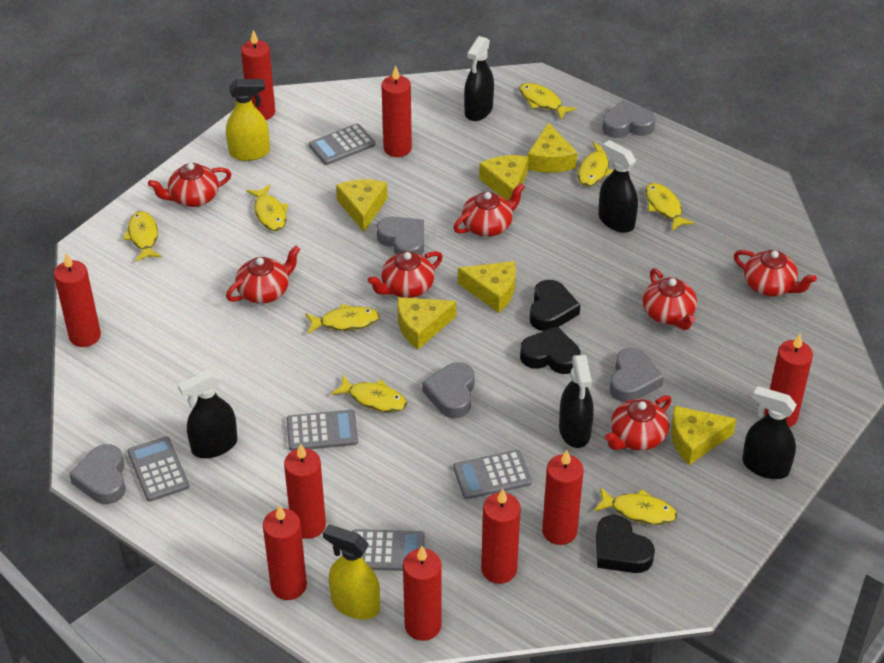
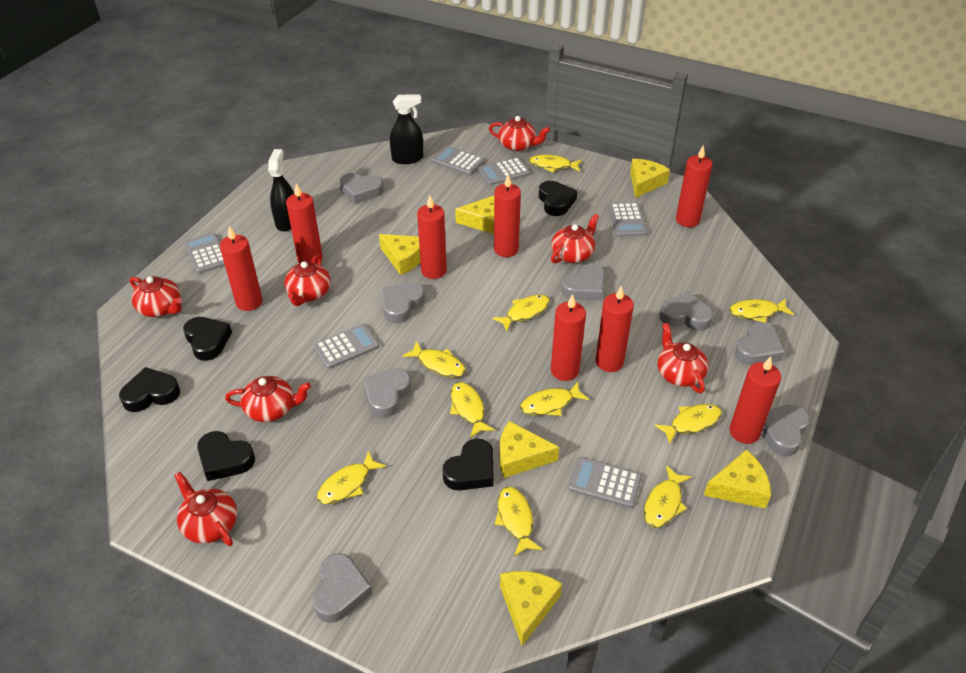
black heart: 3 -> 5
black spray bottle: 5 -> 2
grey calculator: 5 -> 6
grey heart: 5 -> 8
red candle: 9 -> 8
yellow fish: 8 -> 10
yellow spray bottle: 2 -> 0

